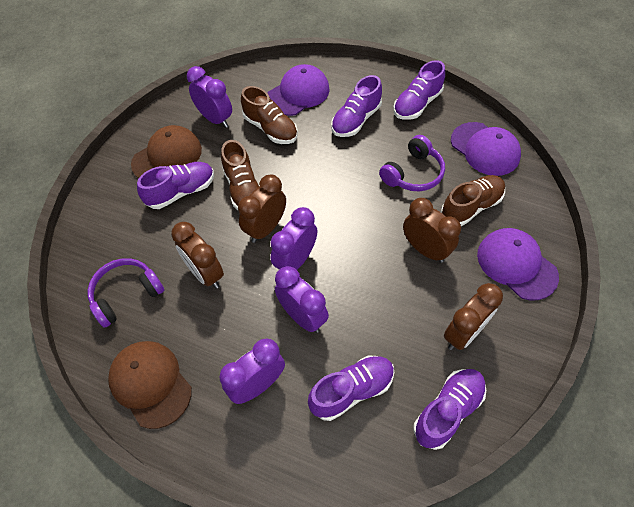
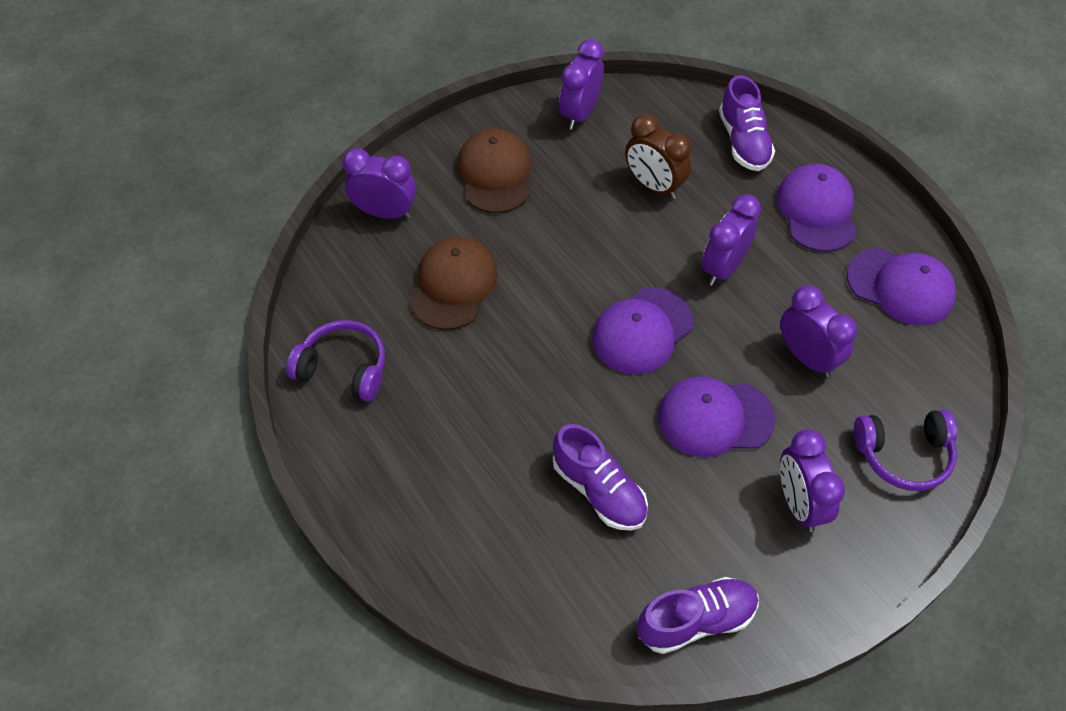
brown clock: 4 -> 1
brown shoe: 3 -> 0
purple cap: 3 -> 4
purple clock: 4 -> 5
purple shoe: 5 -> 3

